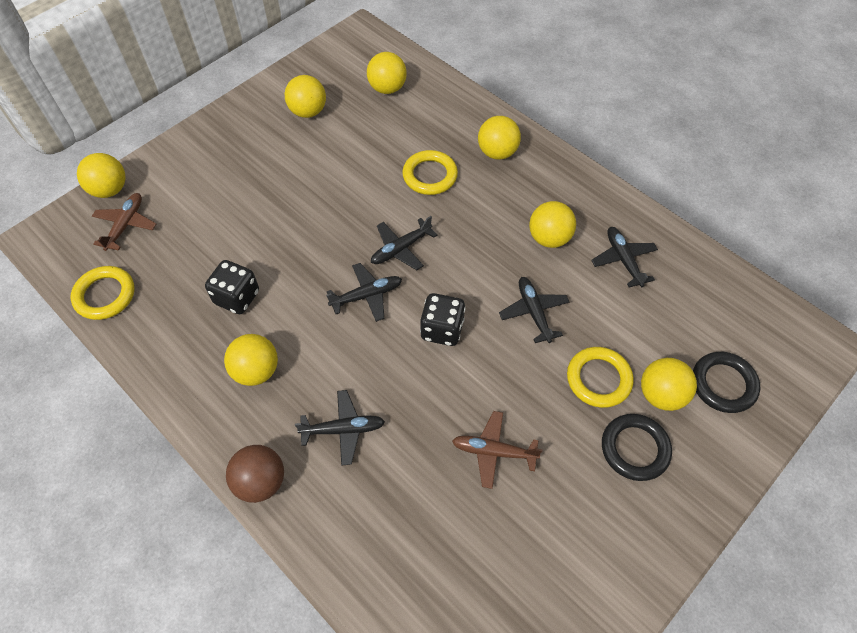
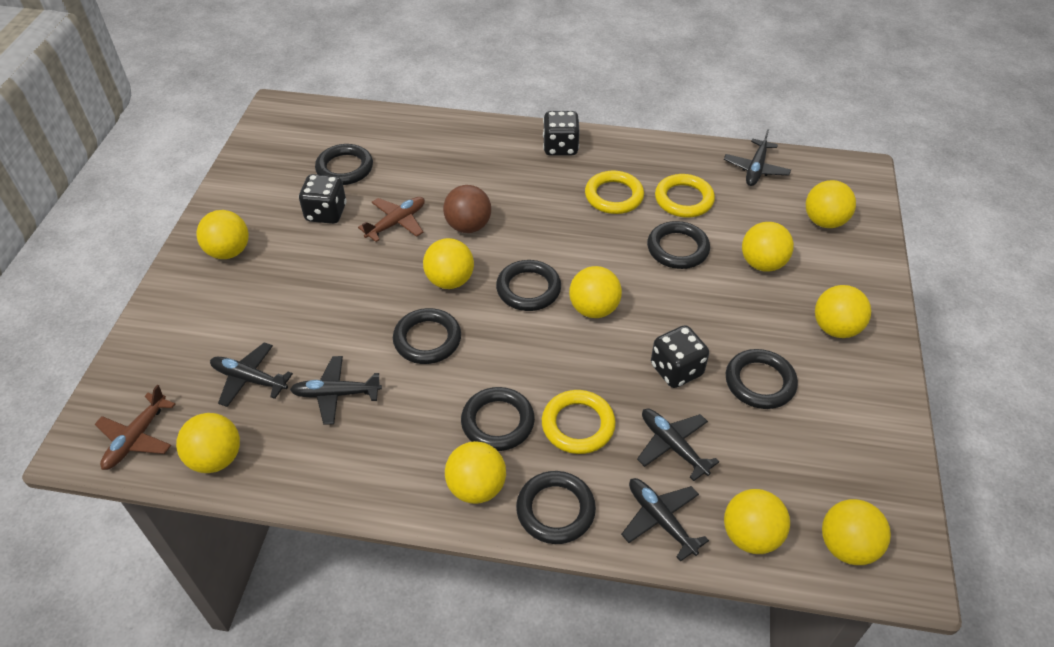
black dice: 2 -> 3
black ring: 2 -> 7
yellow ball: 7 -> 10

